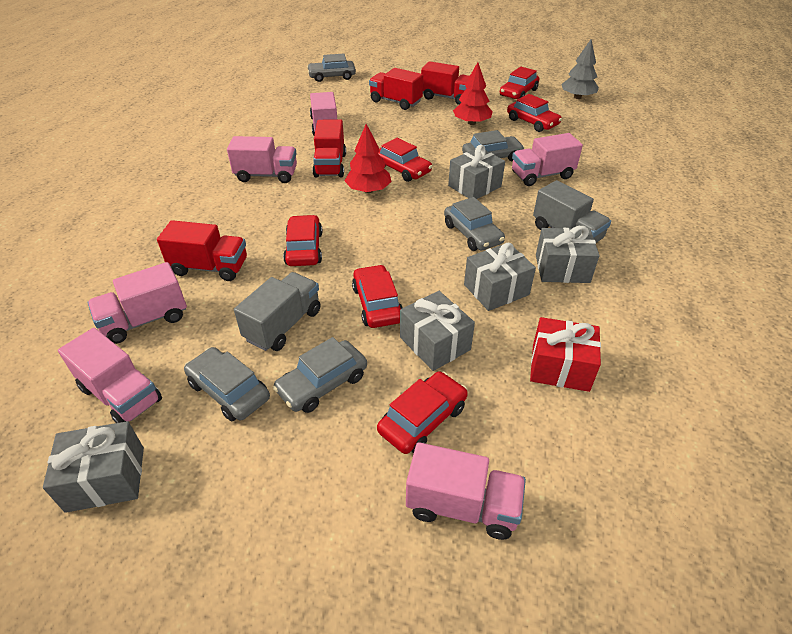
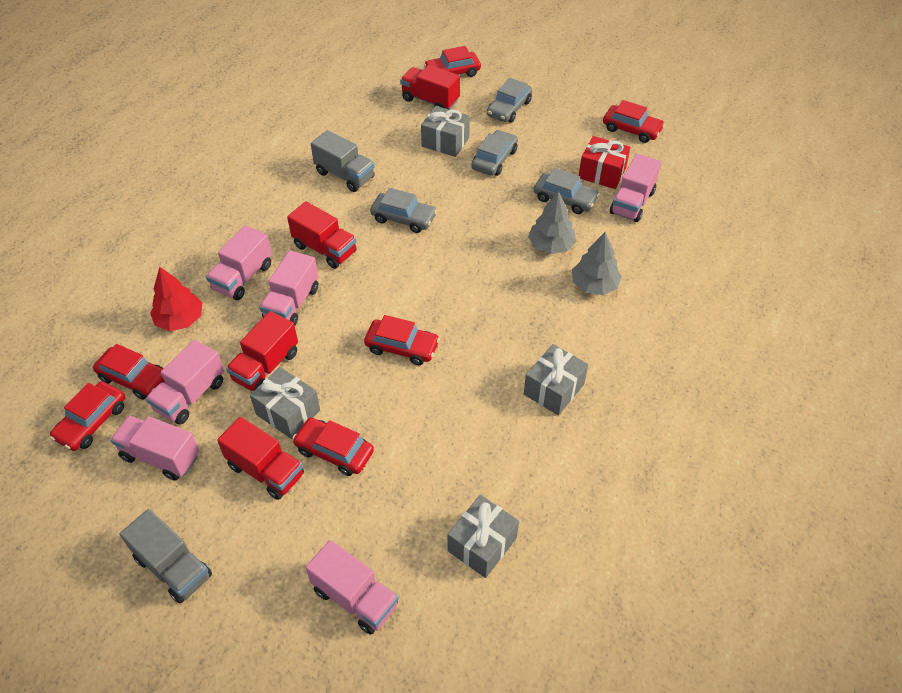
grey car: 5 -> 4
grey gift: 5 -> 4
grey tree: 1 -> 2
red tree: 2 -> 1

